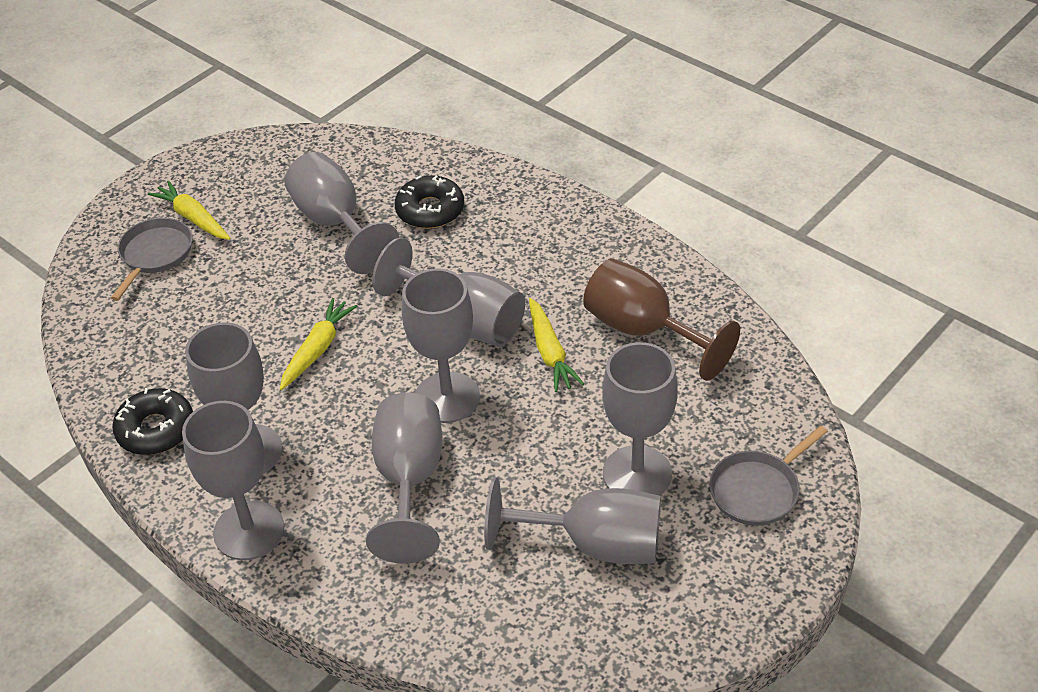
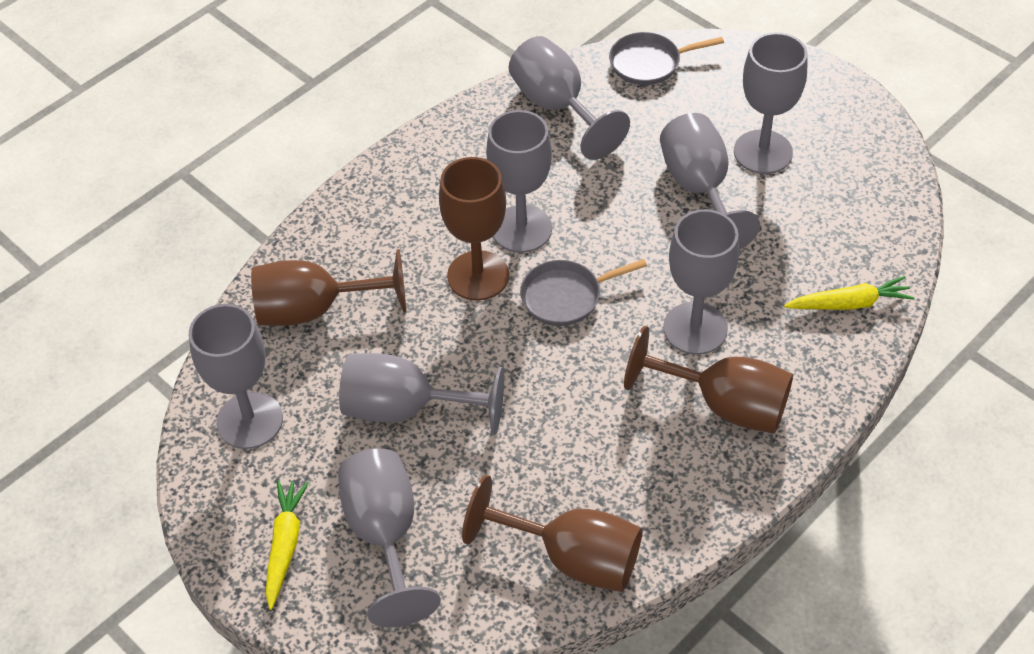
black donut: 2 -> 0
brown goblet: 1 -> 4
yellow carrot: 3 -> 2

